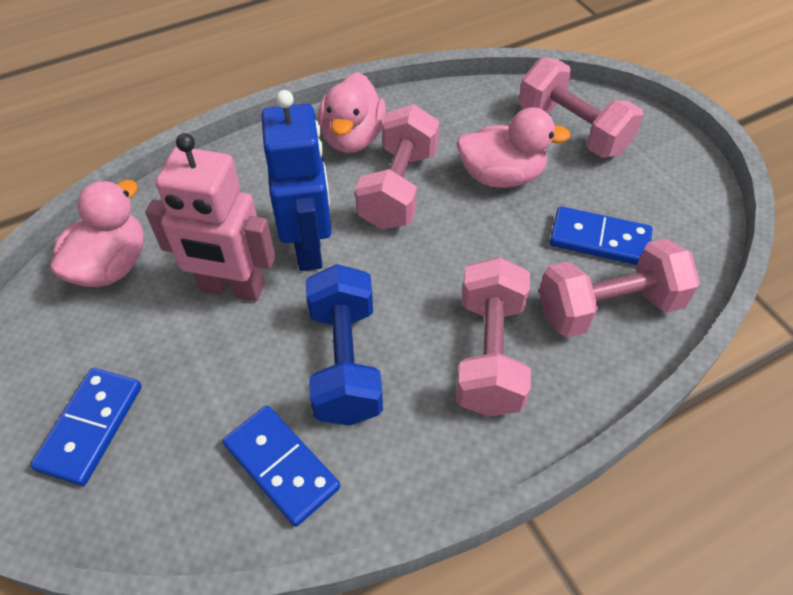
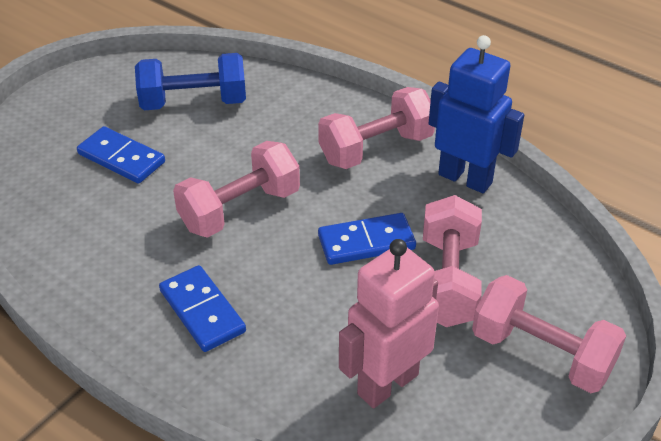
pink duck: 3 -> 0

